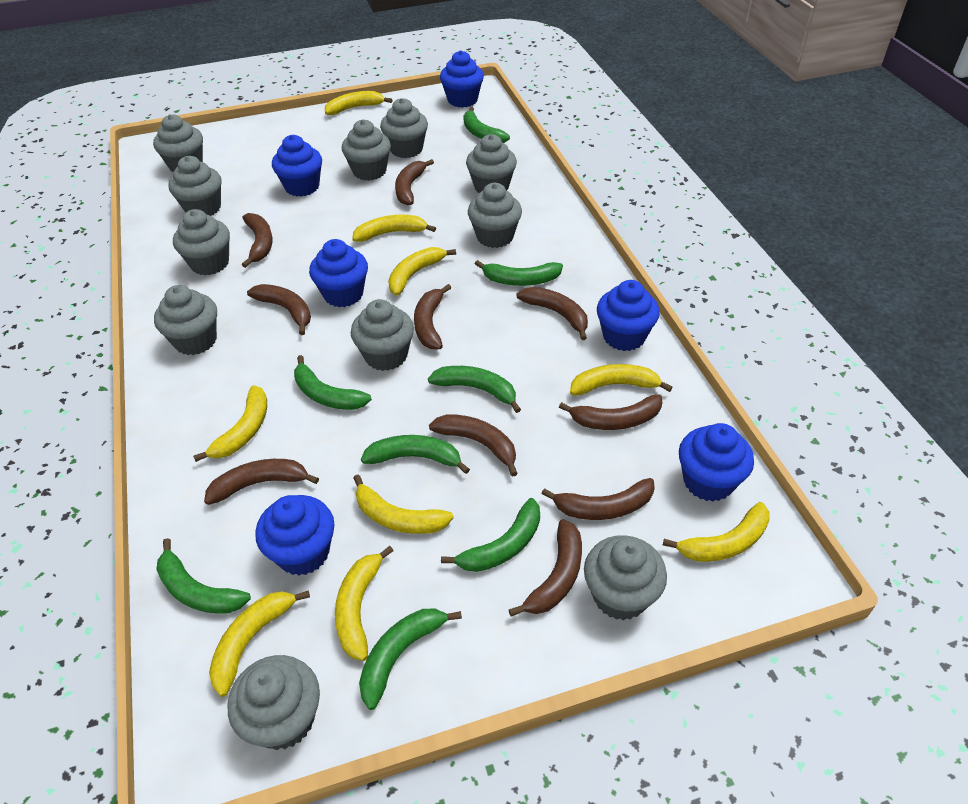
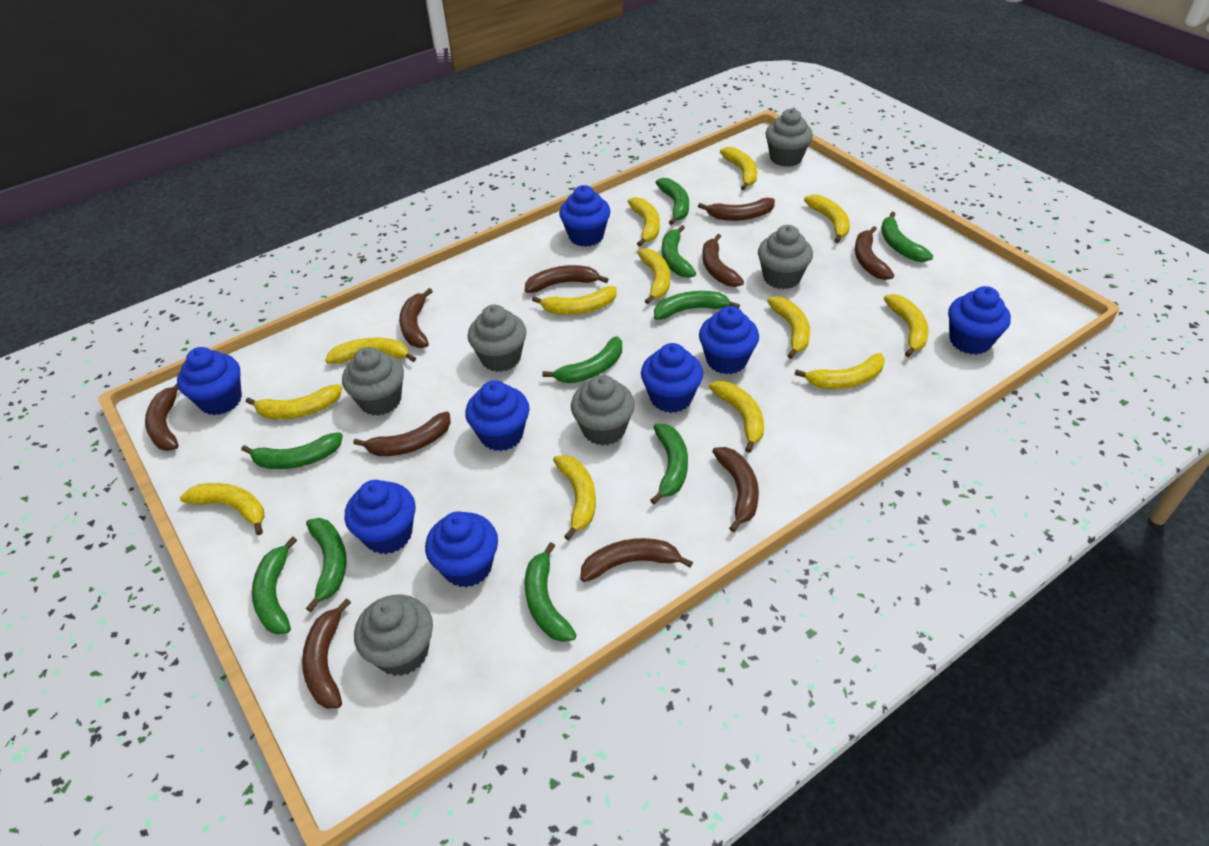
blue cupcake: 6 -> 8
green banana: 8 -> 10
grey cupcake: 11 -> 6
yellow banana: 9 -> 13

